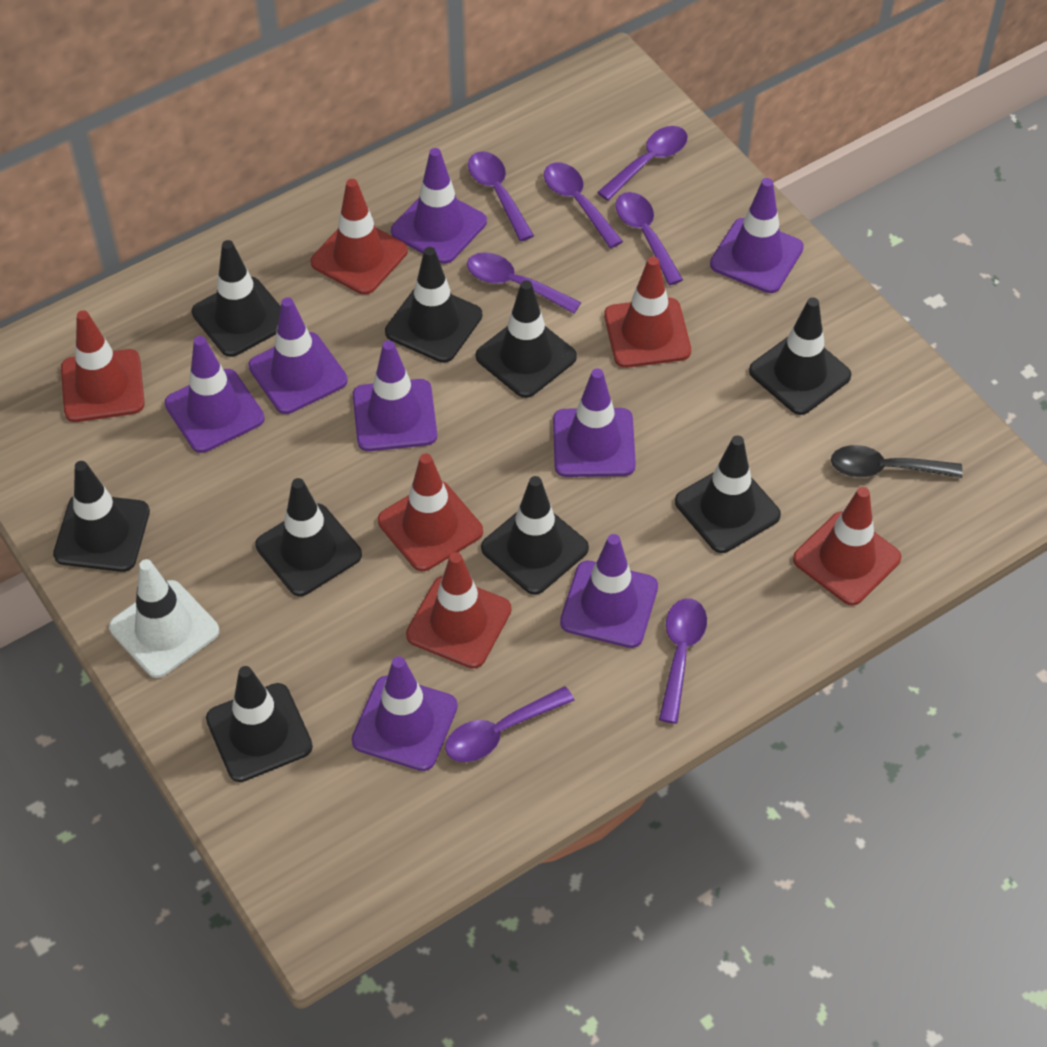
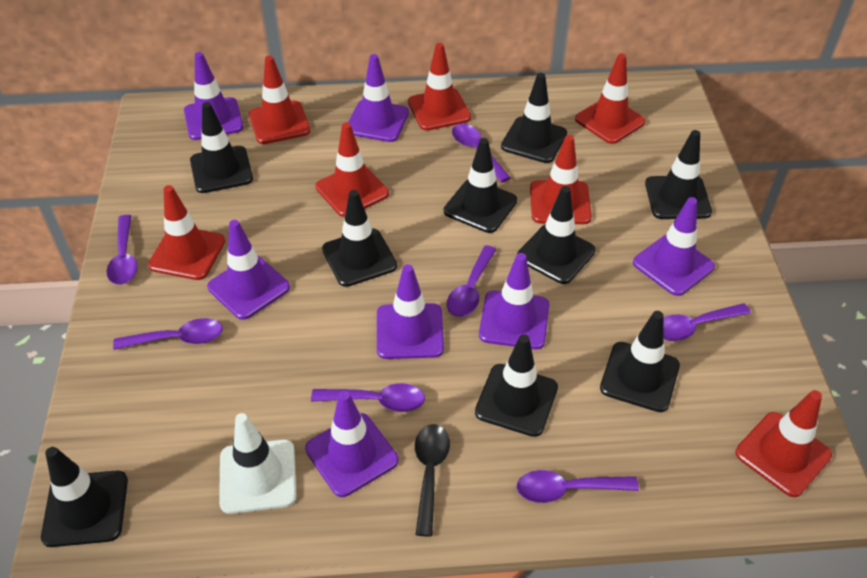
purple traffic cone: 8 -> 7
red traffic cone: 6 -> 7

